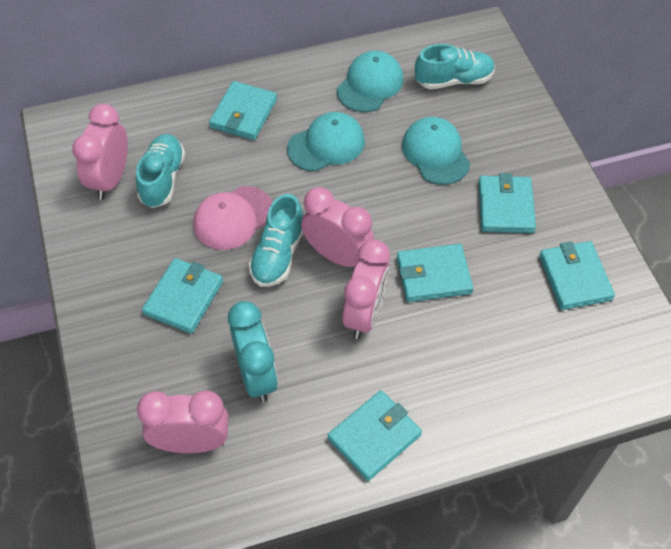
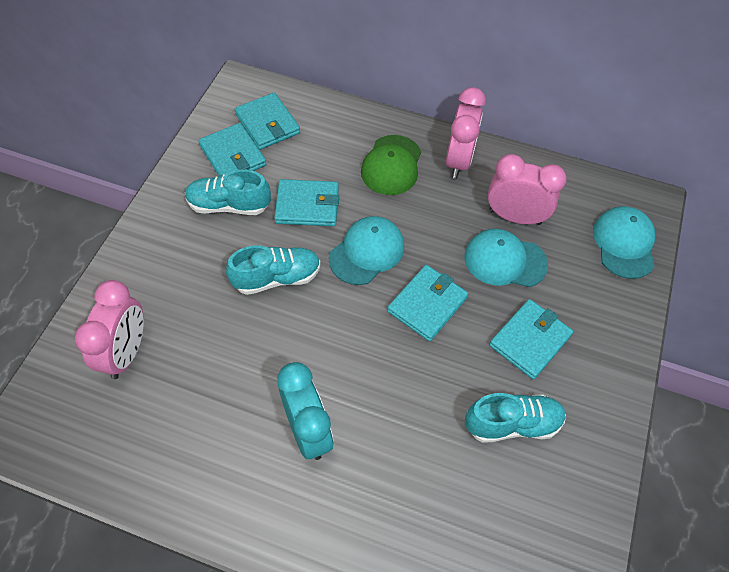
green cap: 0 -> 1
pink cap: 1 -> 0
pink clock: 4 -> 3
turquoise wallet: 6 -> 5

